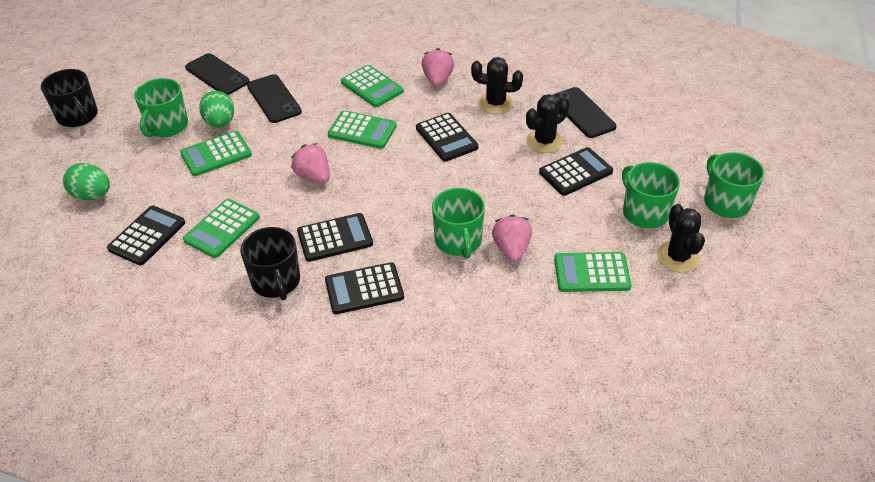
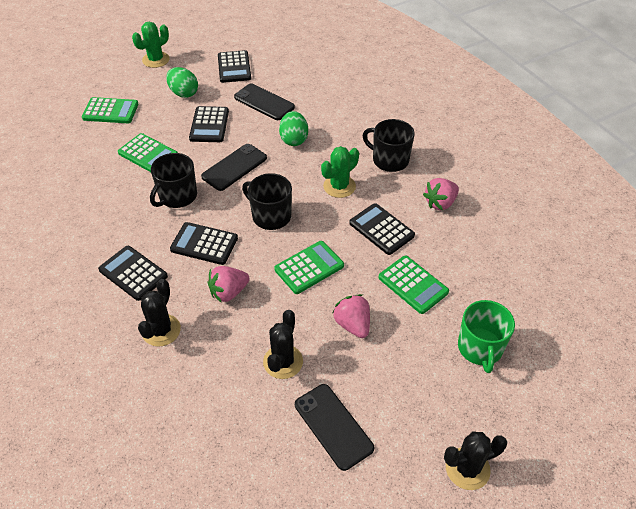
black mug: 2 -> 3
green cactus: 0 -> 2
green calculator: 5 -> 4
green mug: 4 -> 1

